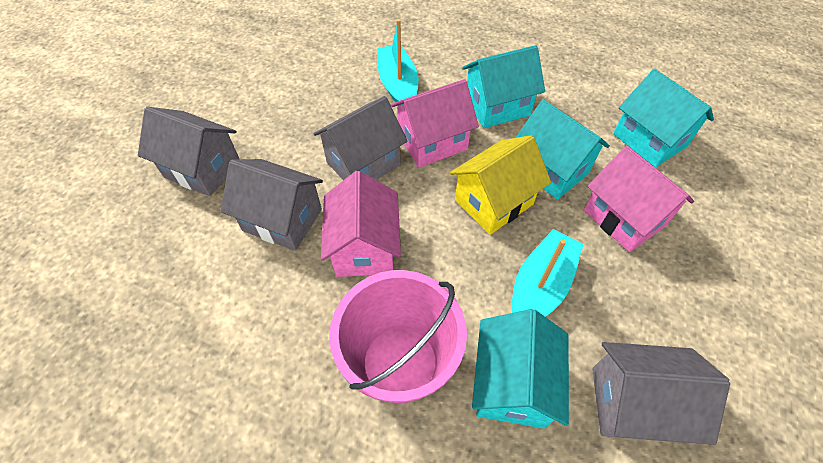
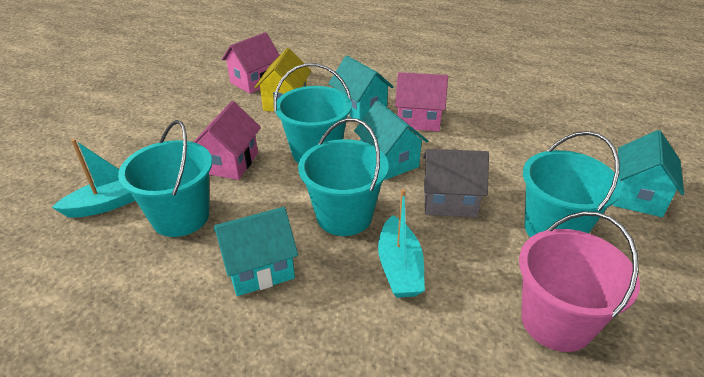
grey house: 4 -> 1
turquoise bucket: 0 -> 4

